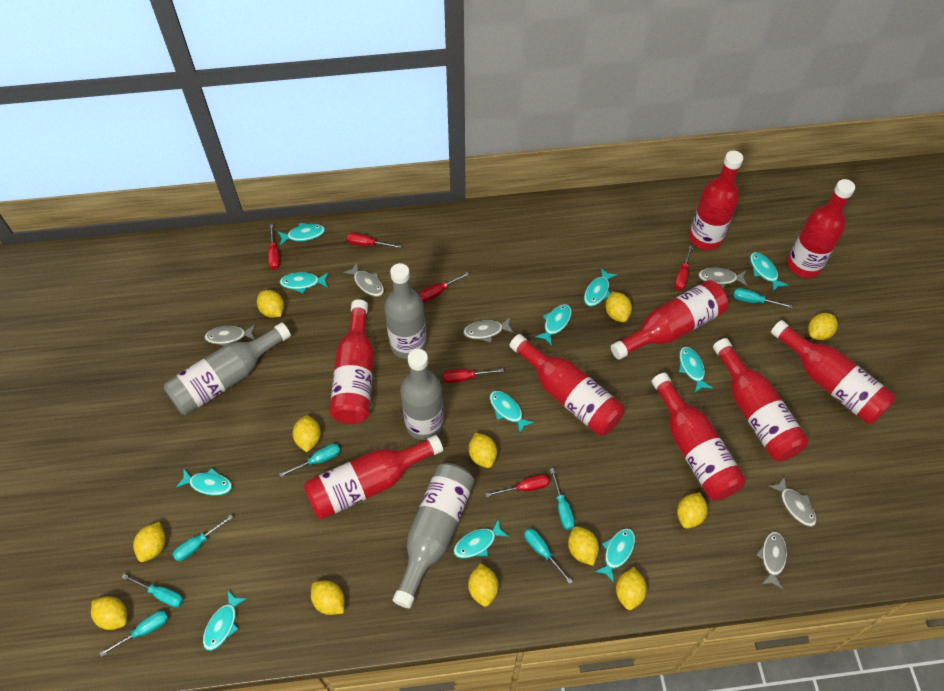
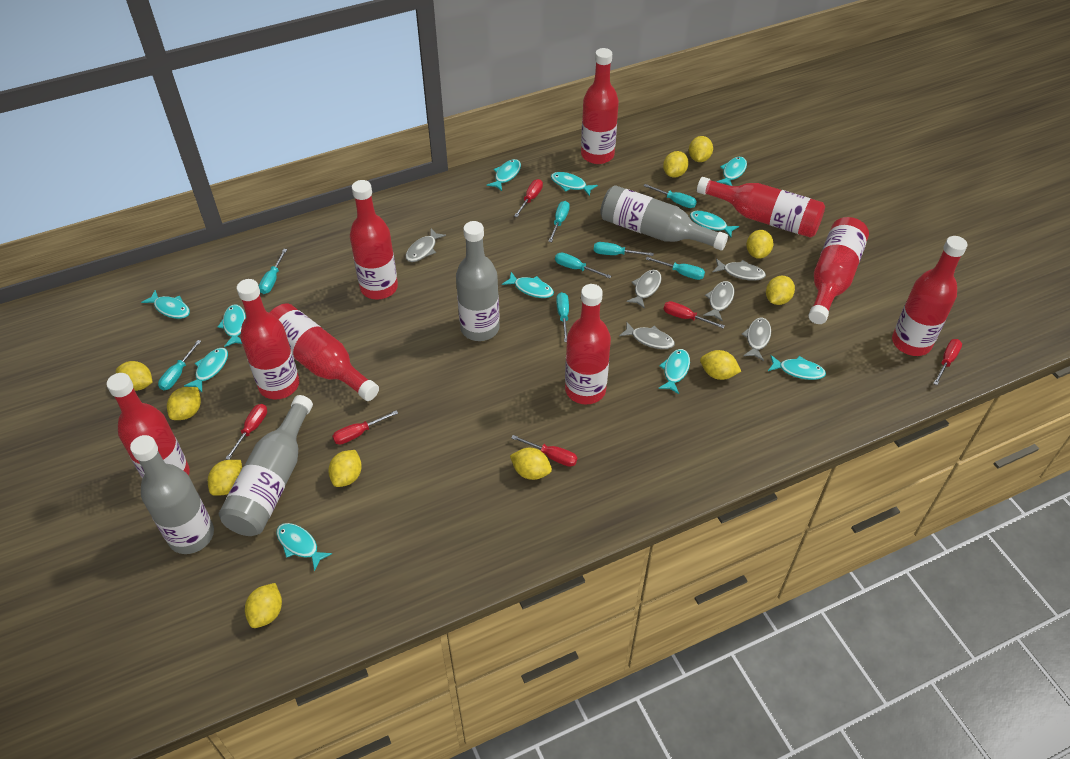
turquoise screwdriver: 7 -> 8
yellow lemon: 12 -> 11

